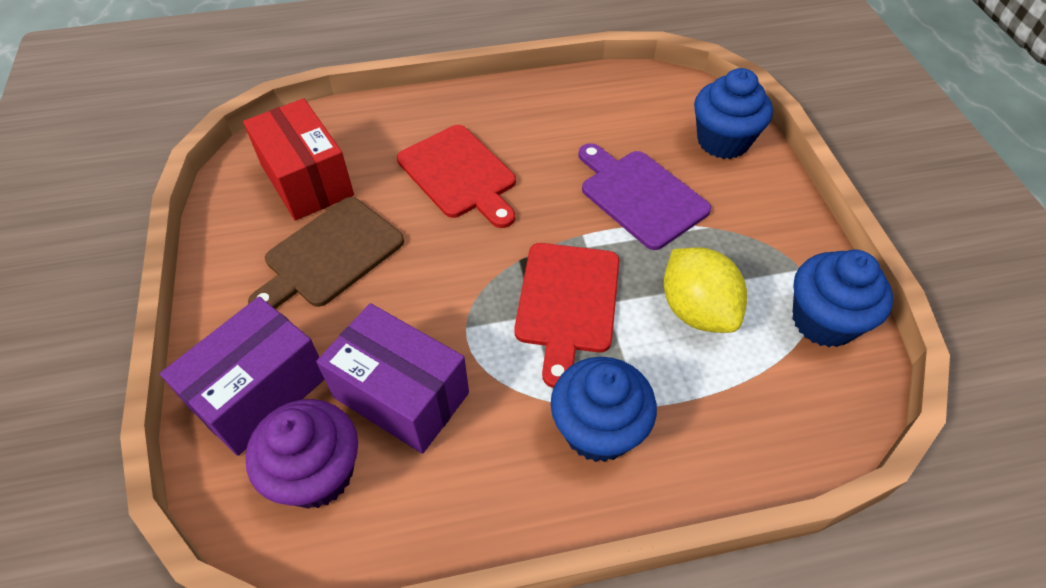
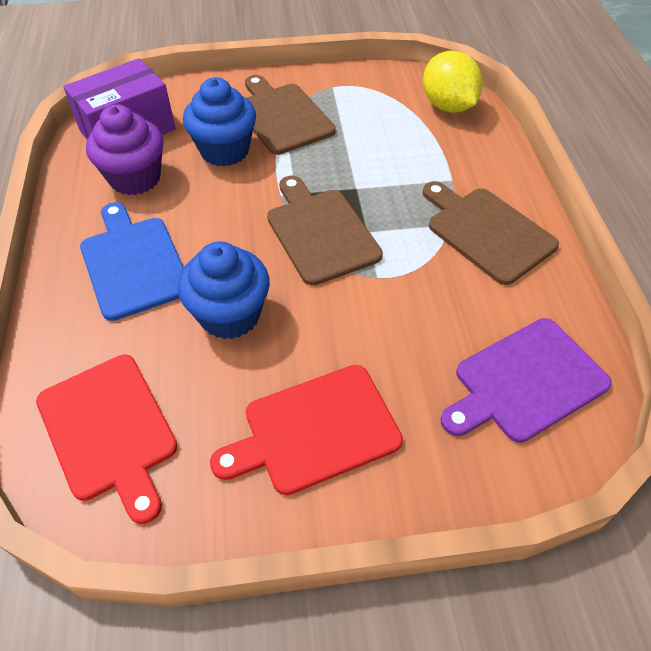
blue cupcake: 3 -> 2
blue cutting board: 0 -> 1
brown cutting board: 1 -> 3
purple box: 2 -> 1
red box: 1 -> 0

